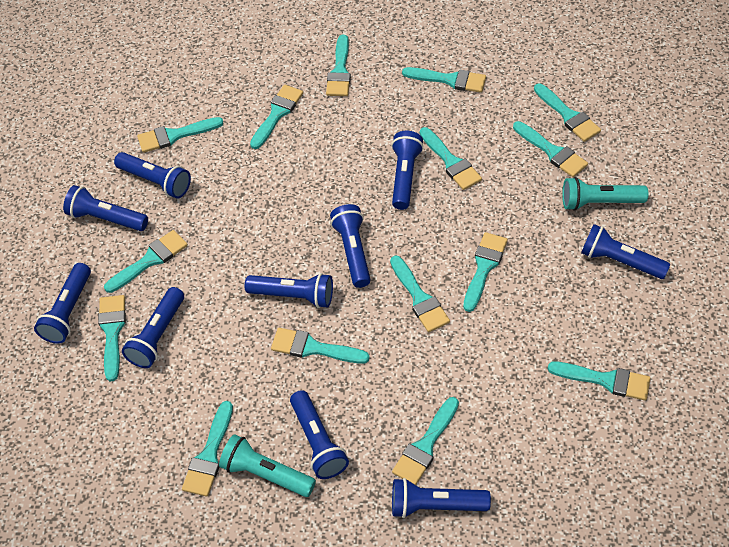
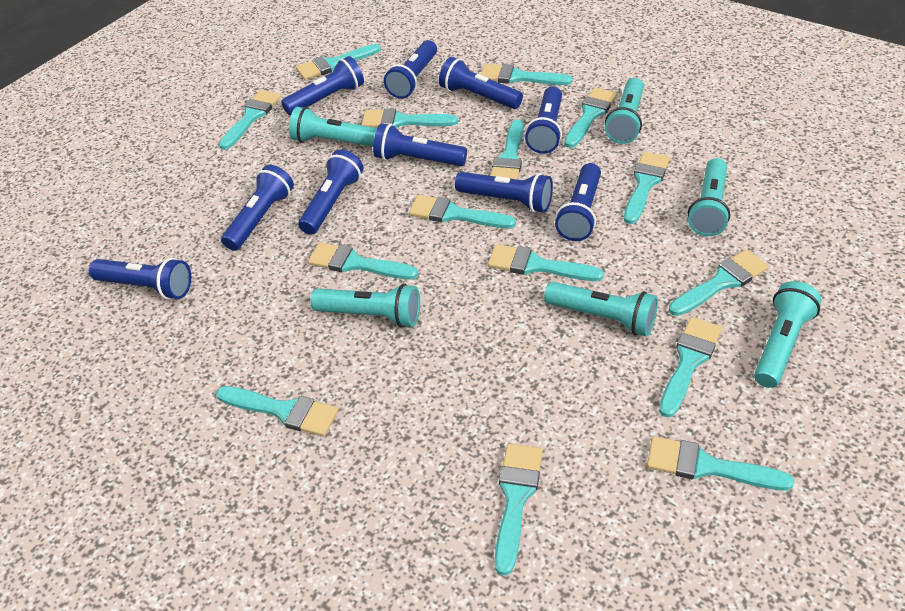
turquoise flashlight: 2 -> 6

